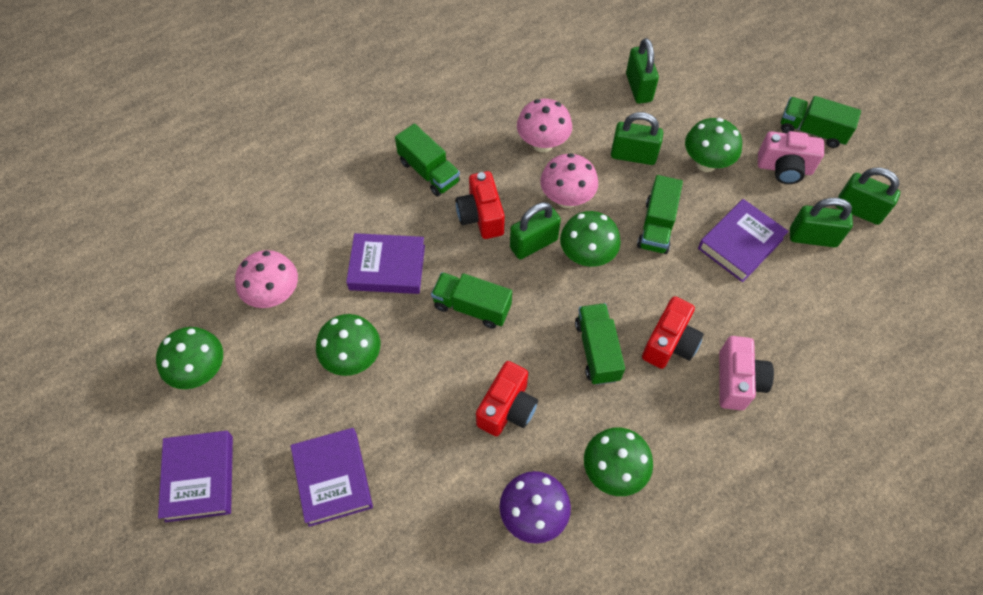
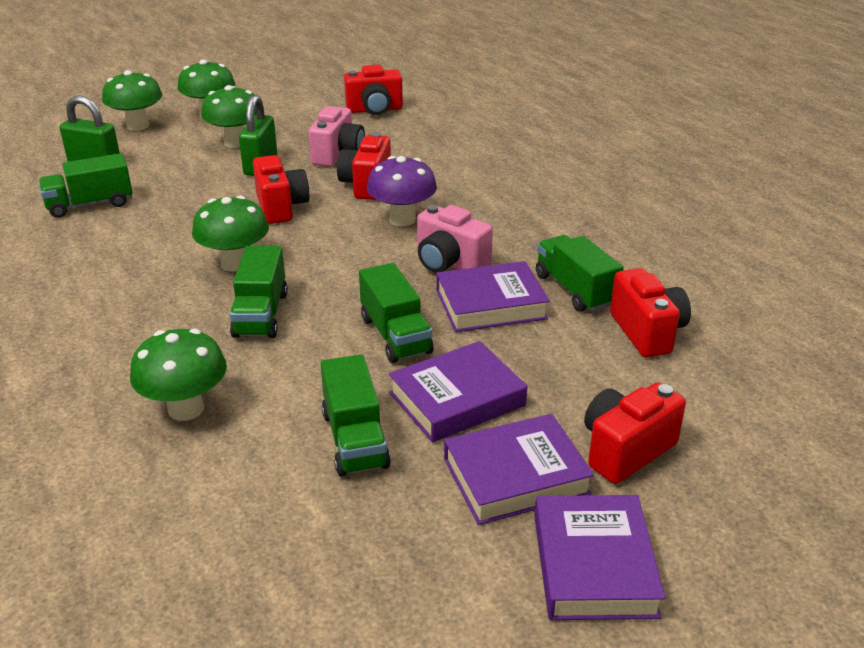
green padlock: 5 -> 2
pink mushroom: 3 -> 0
red camera: 3 -> 5

